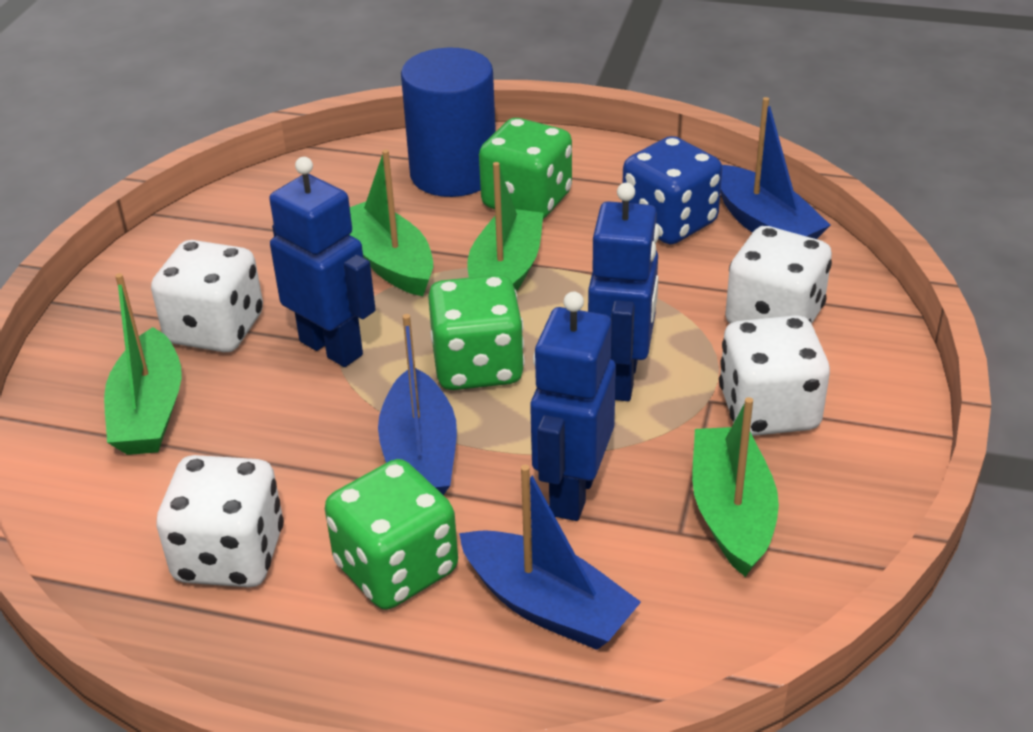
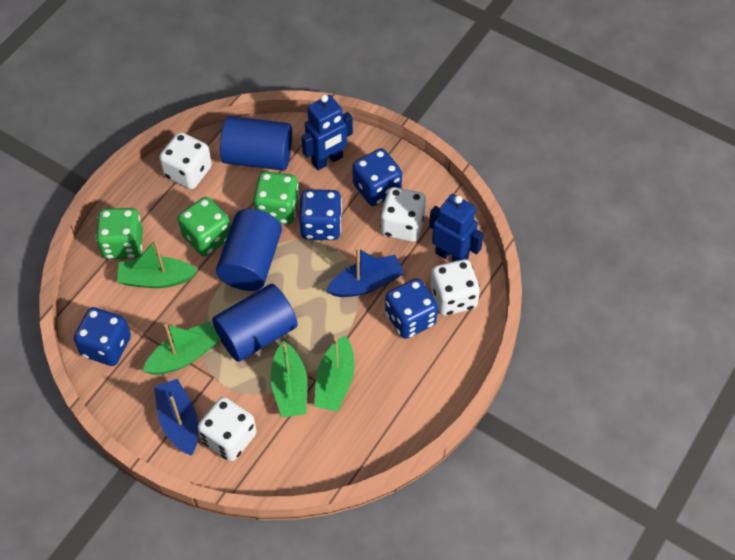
blue boat: 3 -> 2
blue cylinder: 1 -> 3
blue dice: 1 -> 4
blue robot: 3 -> 2

